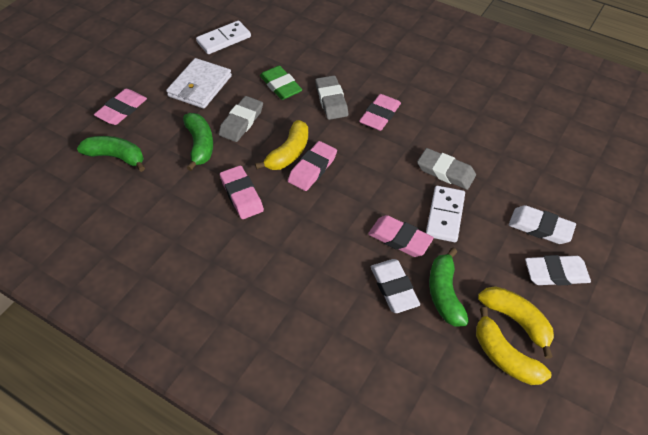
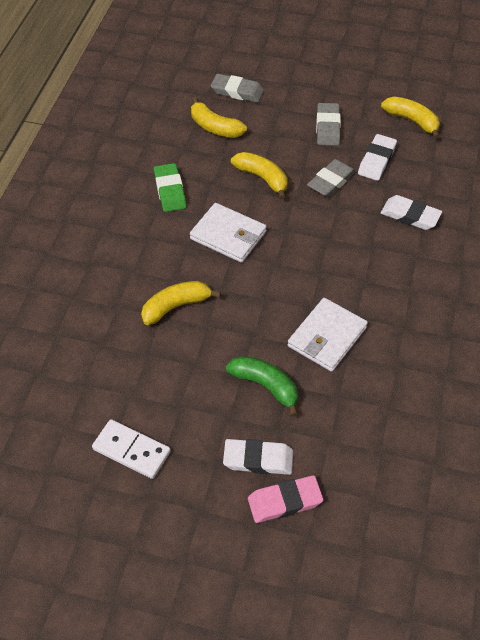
green banana: 3 -> 1
pink eraser: 5 -> 1
white domino: 2 -> 1
white wallet: 1 -> 2
yellow banana: 3 -> 4

